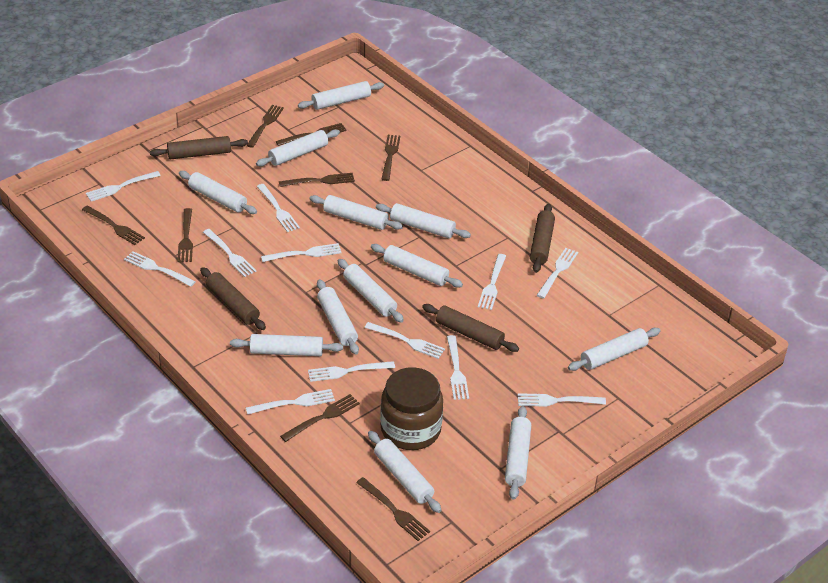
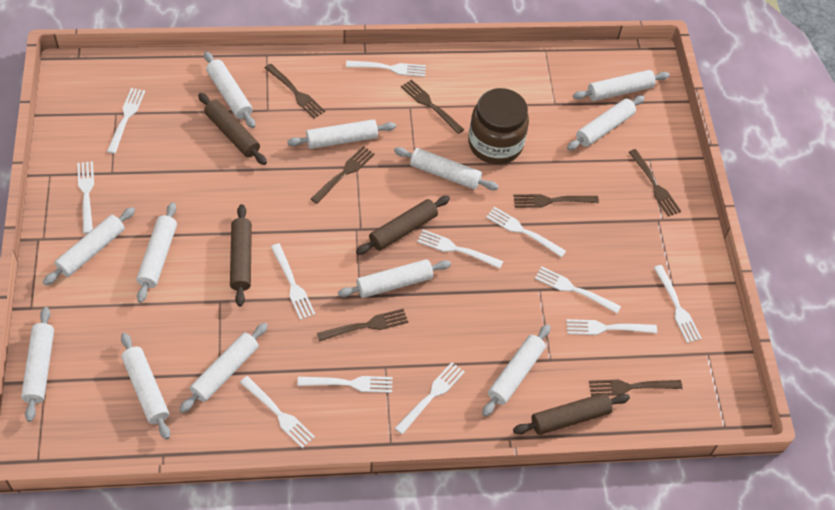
brown fork: 8 -> 7

